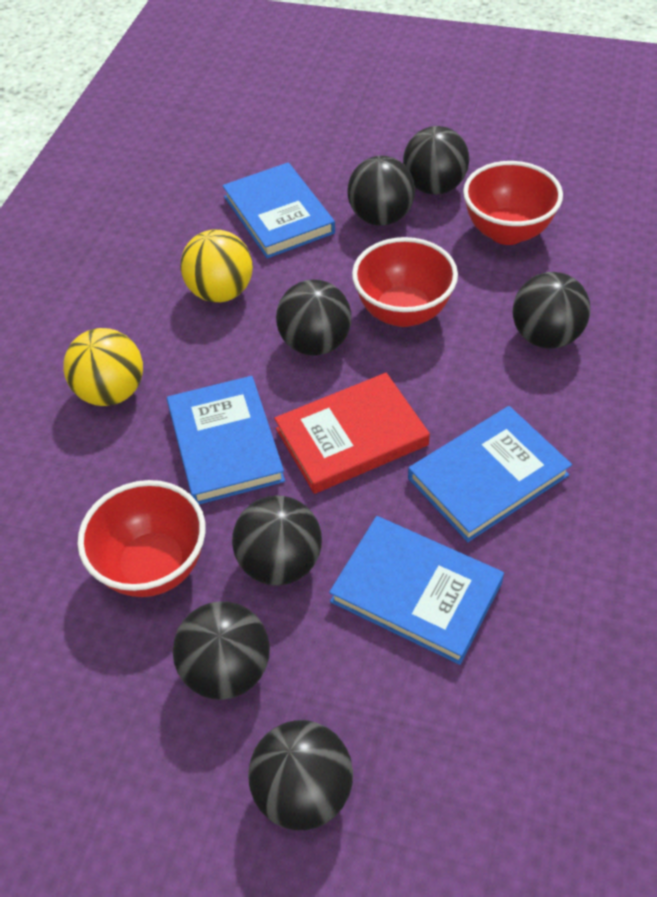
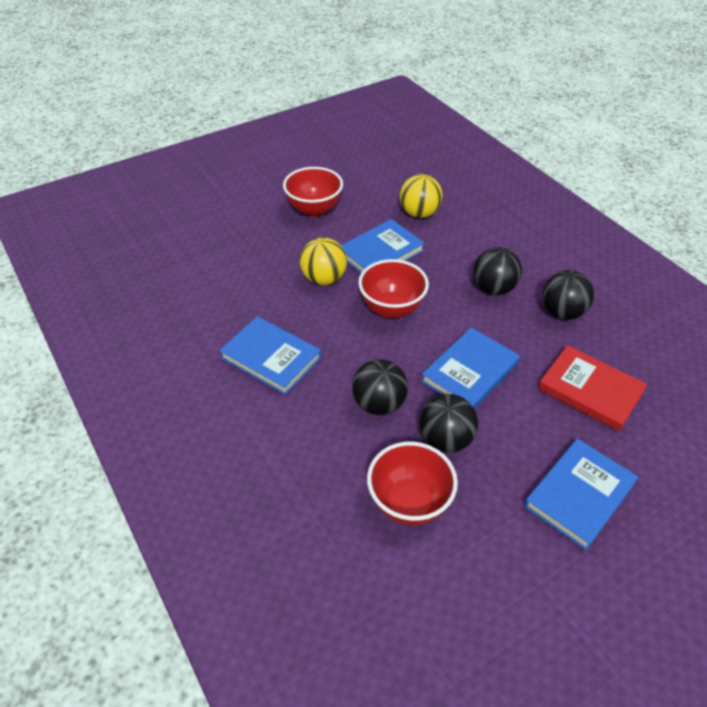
black ball: 7 -> 4

